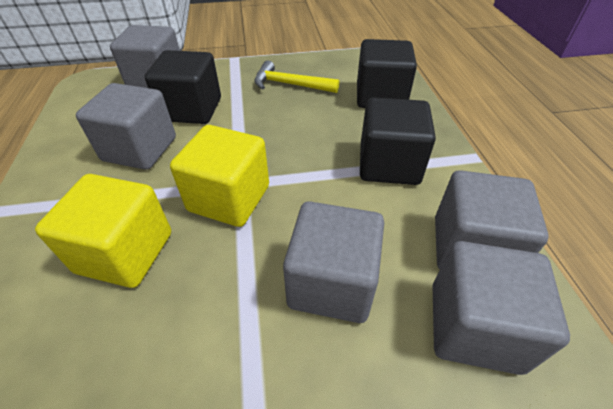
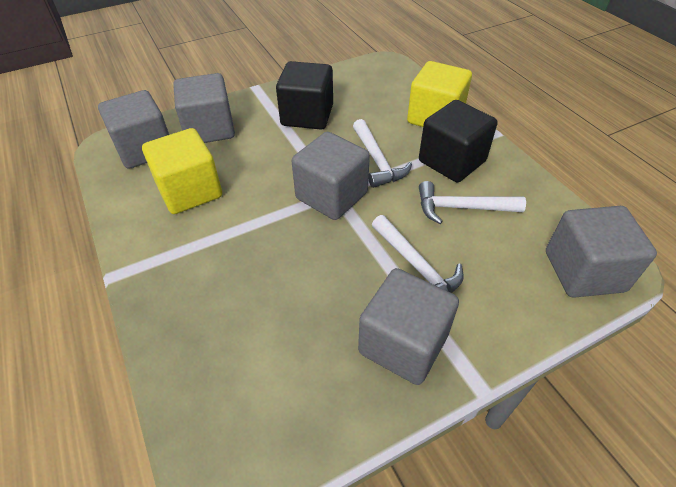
black cube: 3 -> 2
white hammer: 0 -> 3
yellow hammer: 1 -> 0

